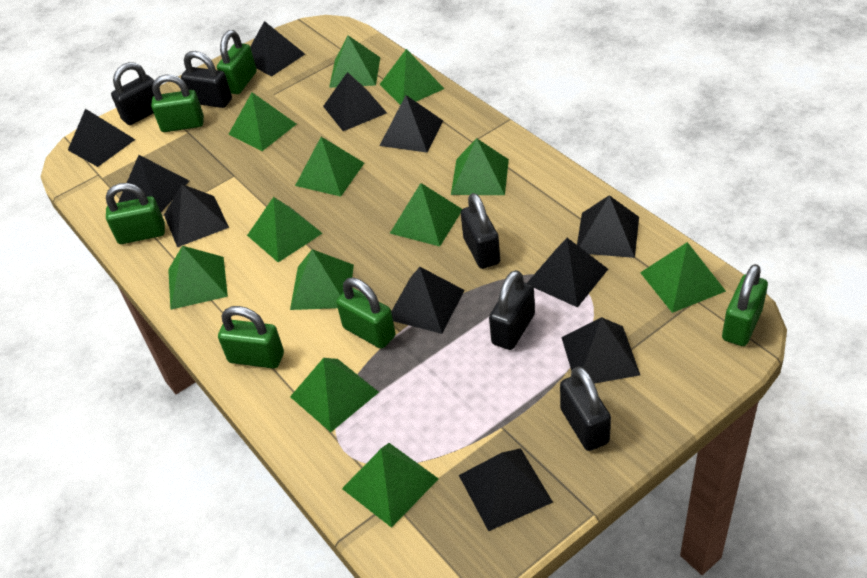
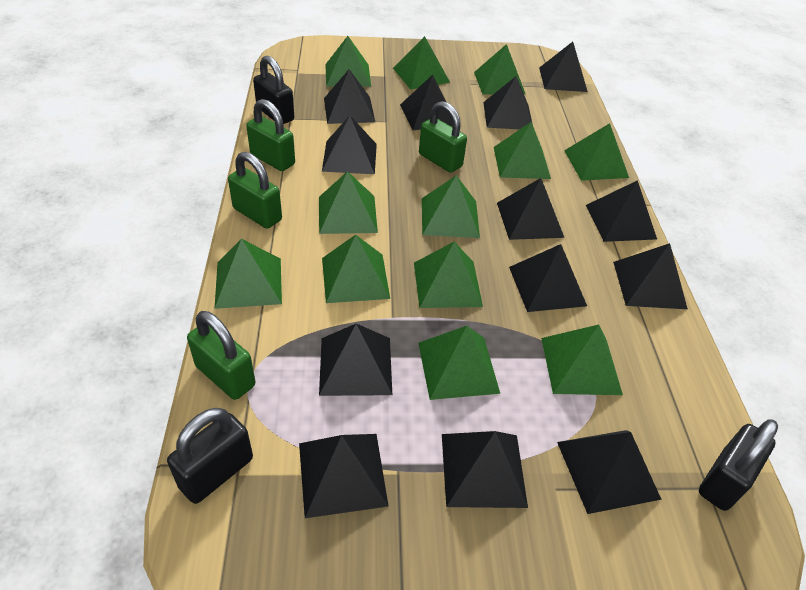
black padlock: 5 -> 3
black pyramid: 11 -> 13
green padlock: 6 -> 4

